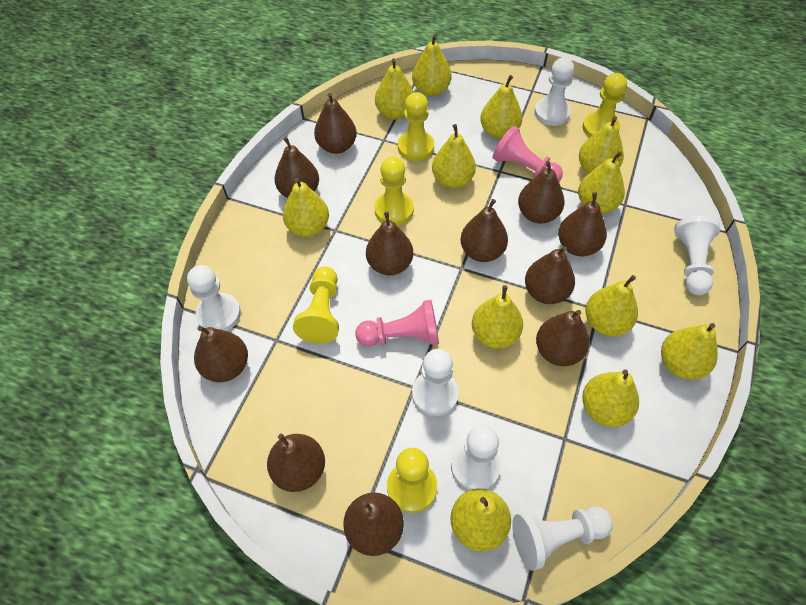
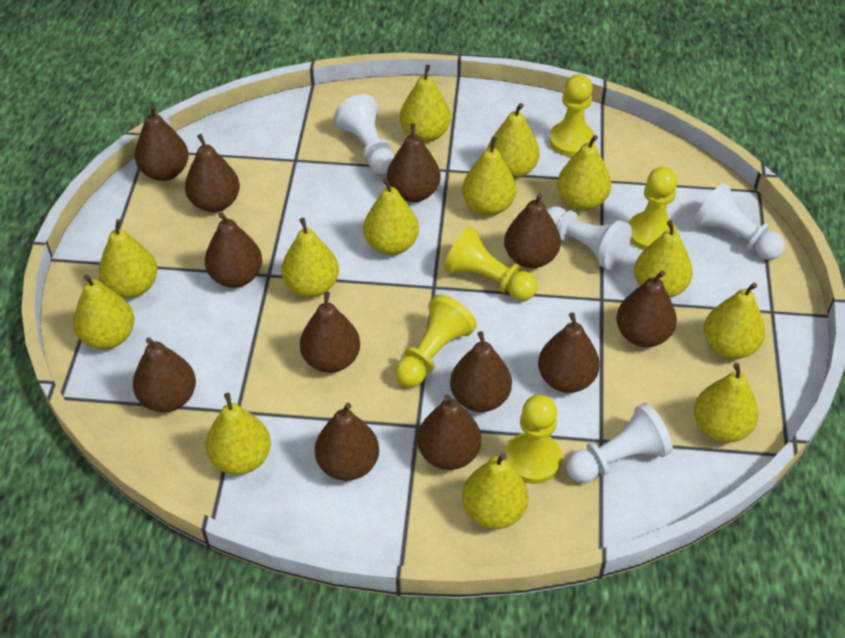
brown pear: 11 -> 12
pink pawn: 2 -> 0
white pawn: 6 -> 4
yellow pear: 12 -> 13

